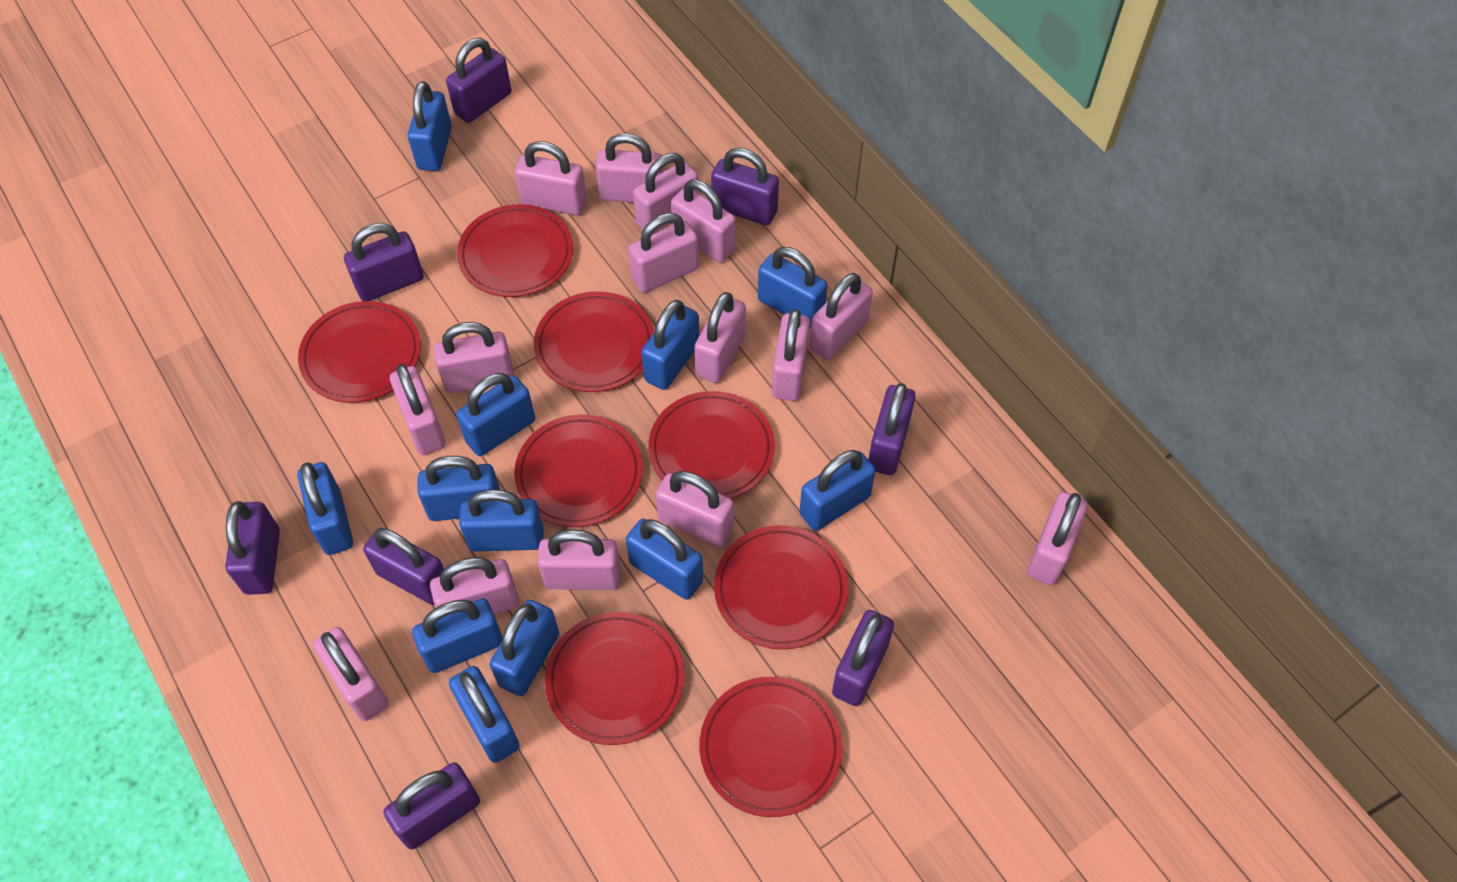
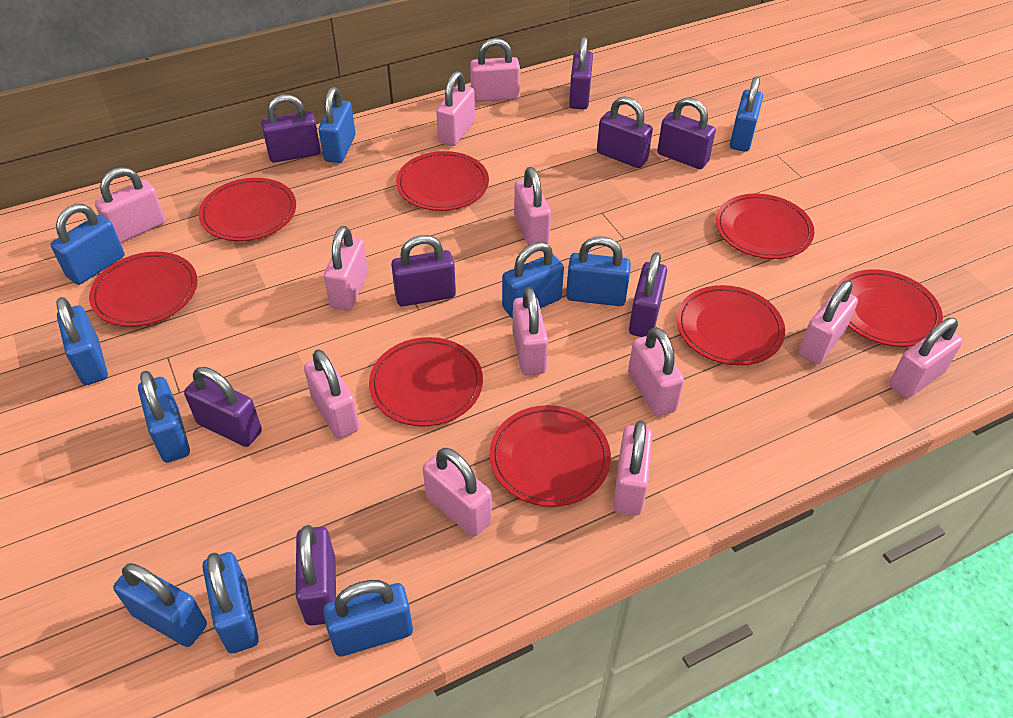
blue padlock: 12 -> 10
pink padlock: 15 -> 12

